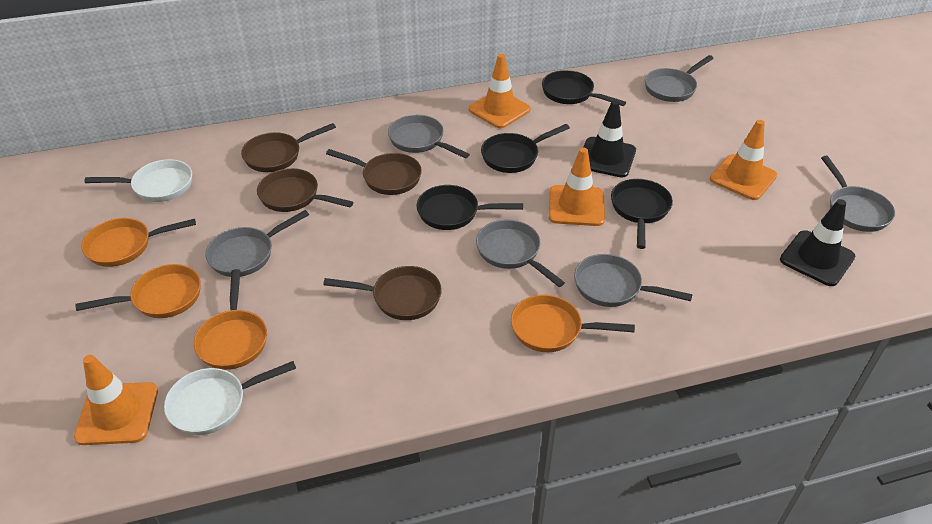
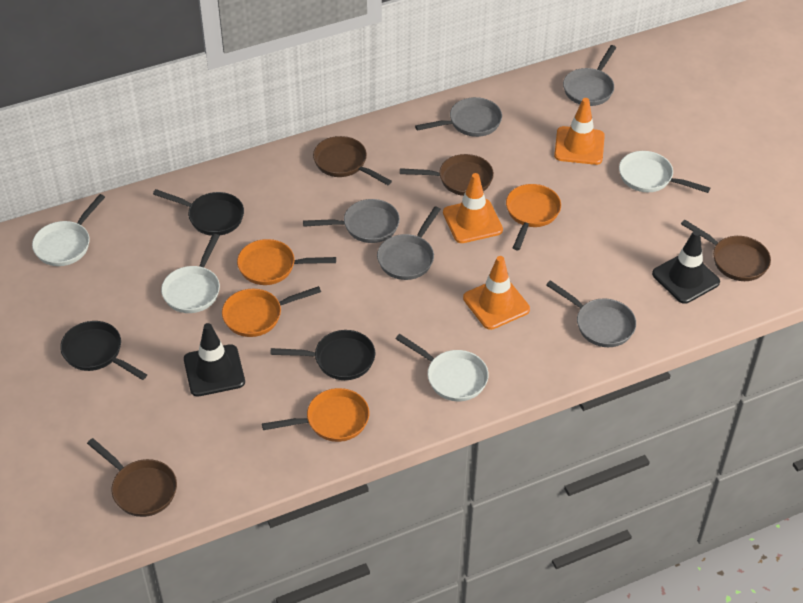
black pan: 4 -> 3
grey pan: 6 -> 5
orange traffic cone: 4 -> 3
white pan: 2 -> 4

